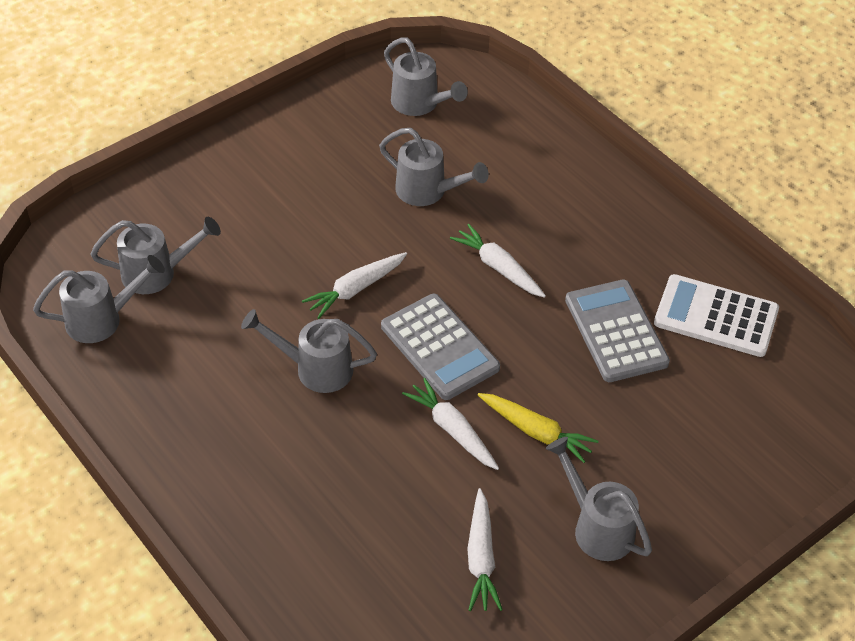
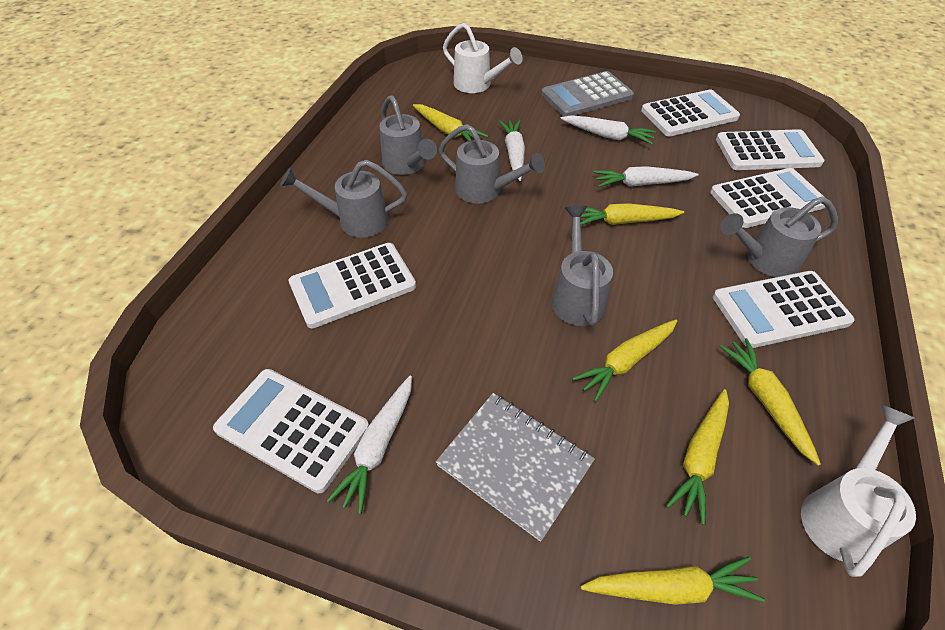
grey calculator: 2 -> 1
grey notebook: 0 -> 1
grey watering can: 6 -> 5
white calculator: 1 -> 6
white watering can: 0 -> 2
yellow carrot: 1 -> 6

